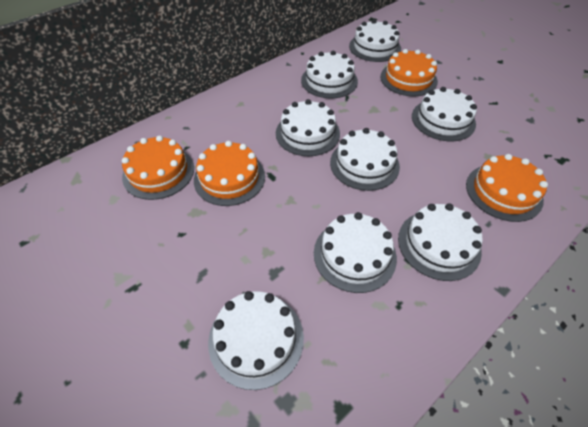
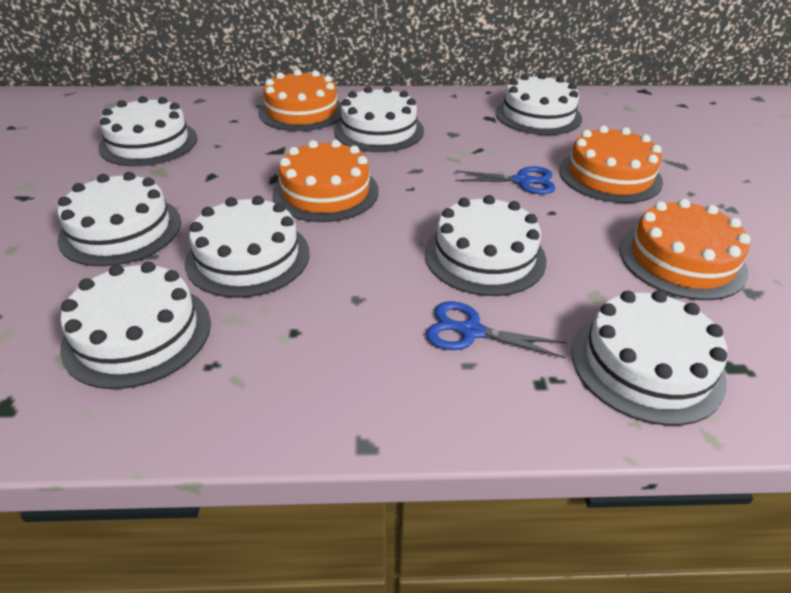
blue scissors: 0 -> 2

